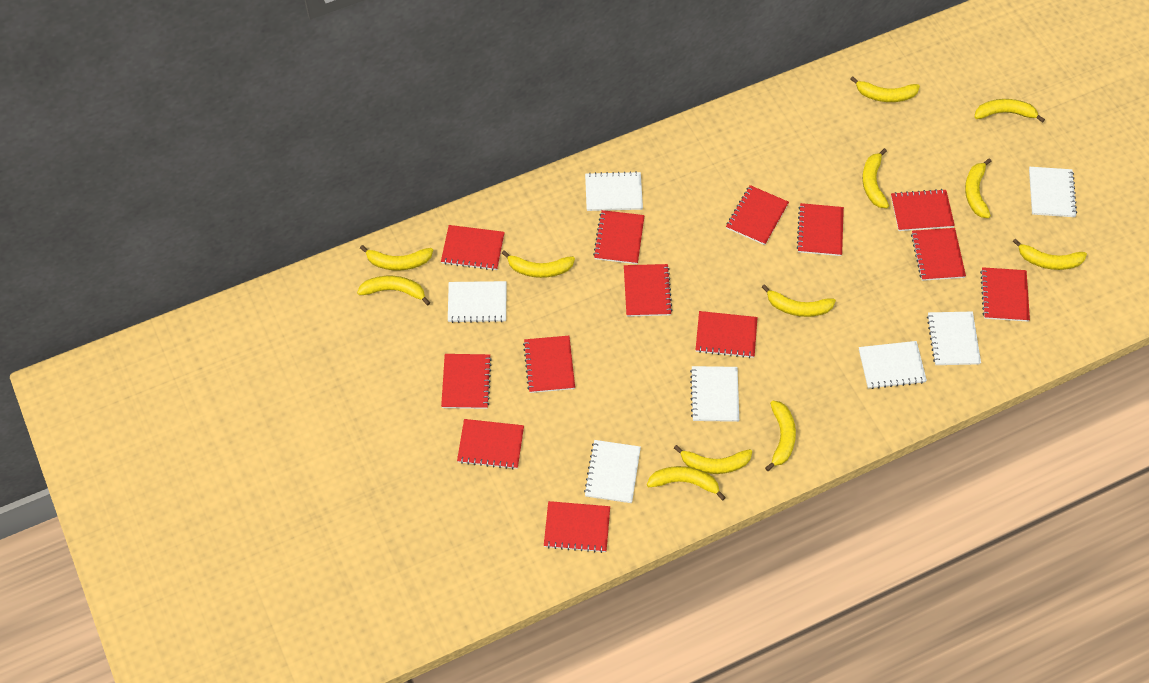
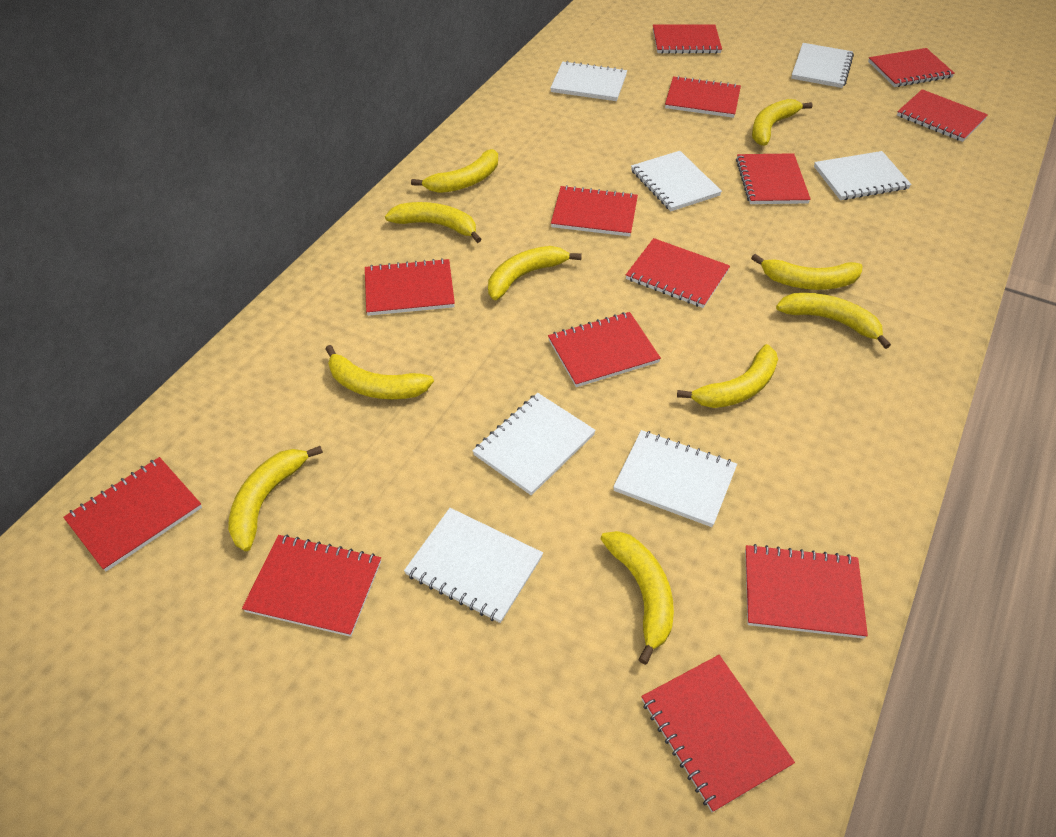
yellow banana: 12 -> 10

